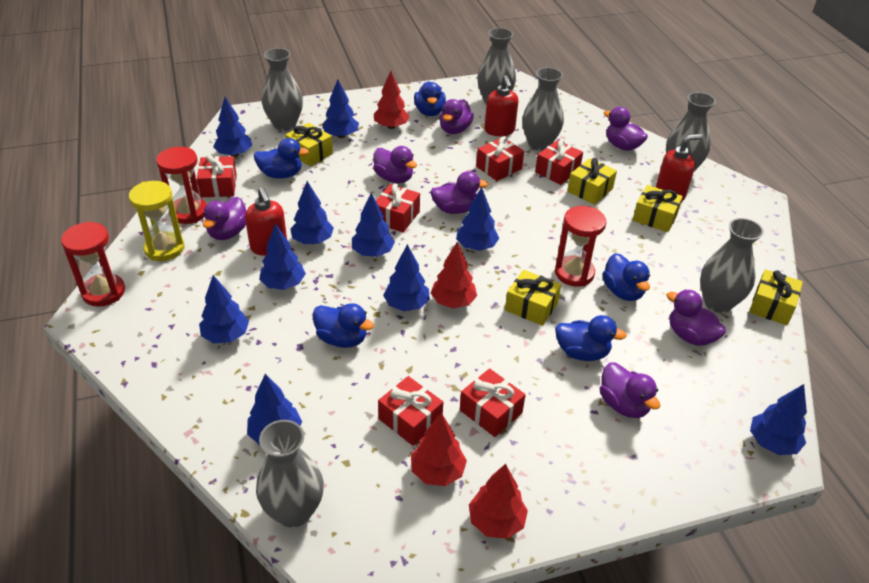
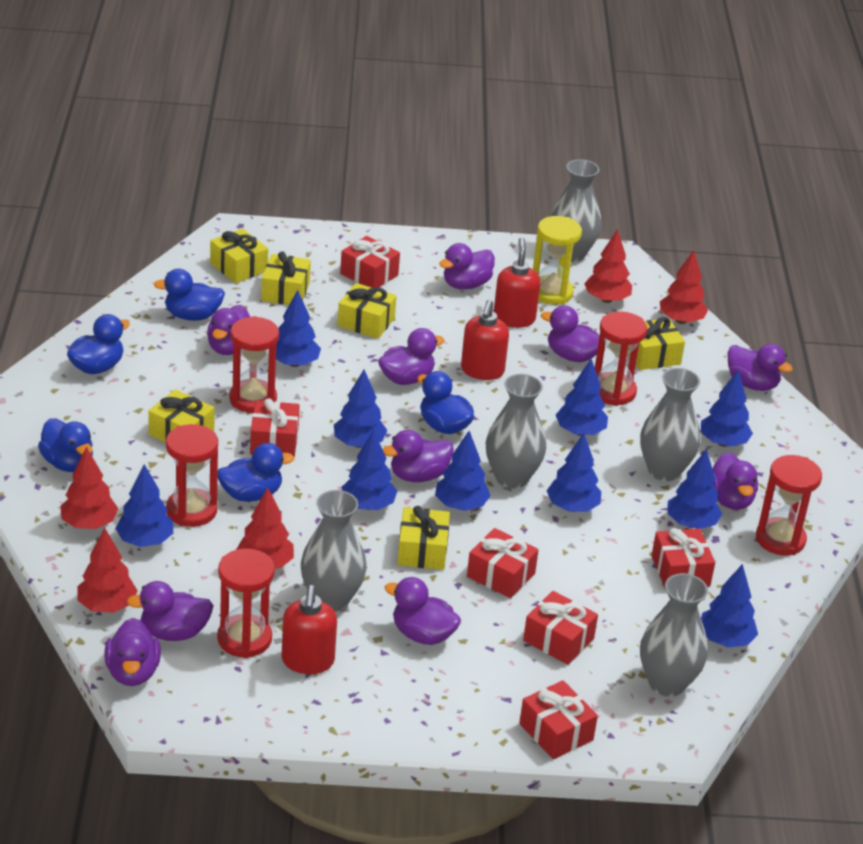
grey vase: 6 -> 5
purple duck: 7 -> 10
red hourglass: 3 -> 5
red tree: 4 -> 5
yellow gift: 5 -> 6

